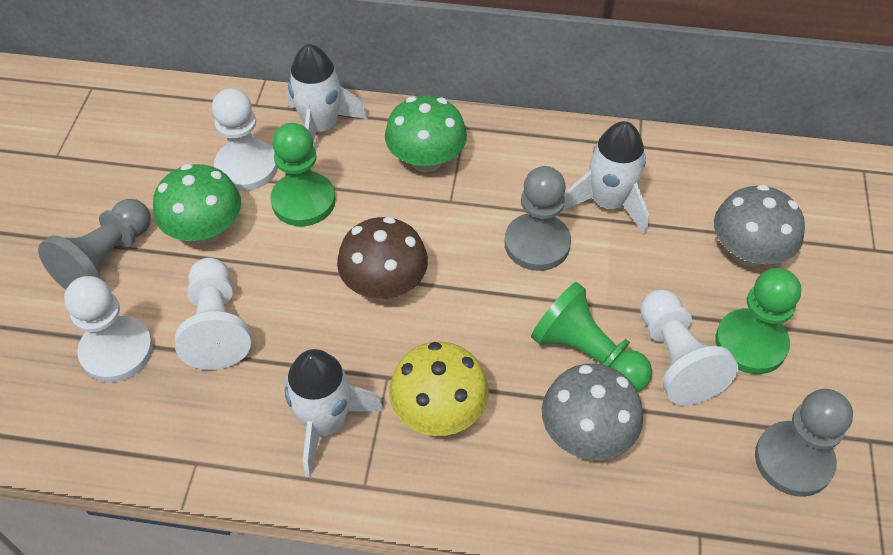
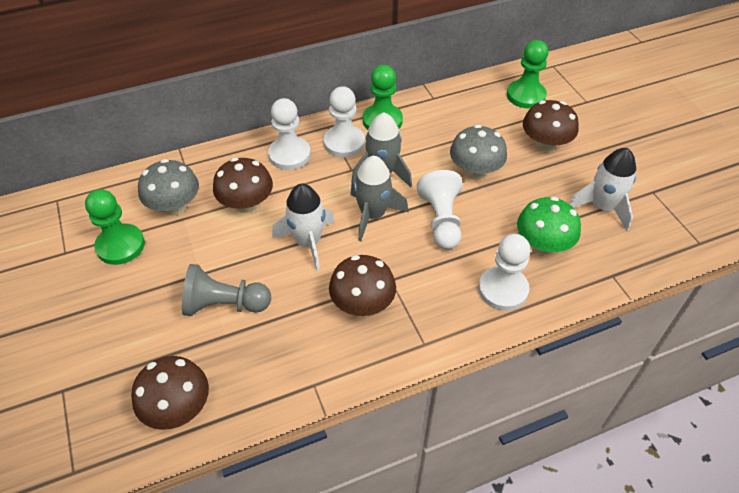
brown mushroom: 1 -> 4
green mushroom: 2 -> 1
grey pawn: 3 -> 1
grey rocket: 0 -> 2
white rocket: 3 -> 2
yellow mushroom: 1 -> 0

